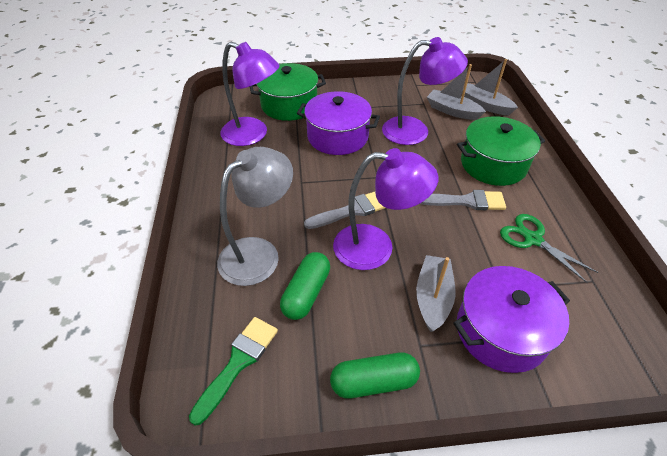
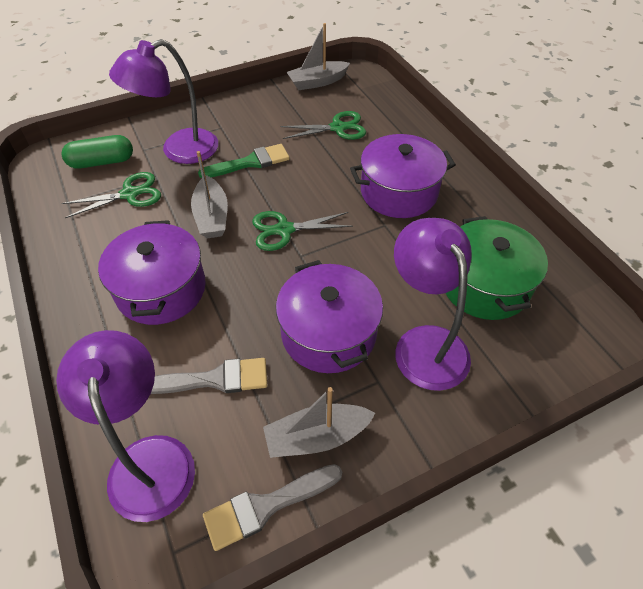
green capsule: 2 -> 1
green pot: 2 -> 1
green scissors: 1 -> 3
grey lamp: 1 -> 0
purple pot: 2 -> 3

